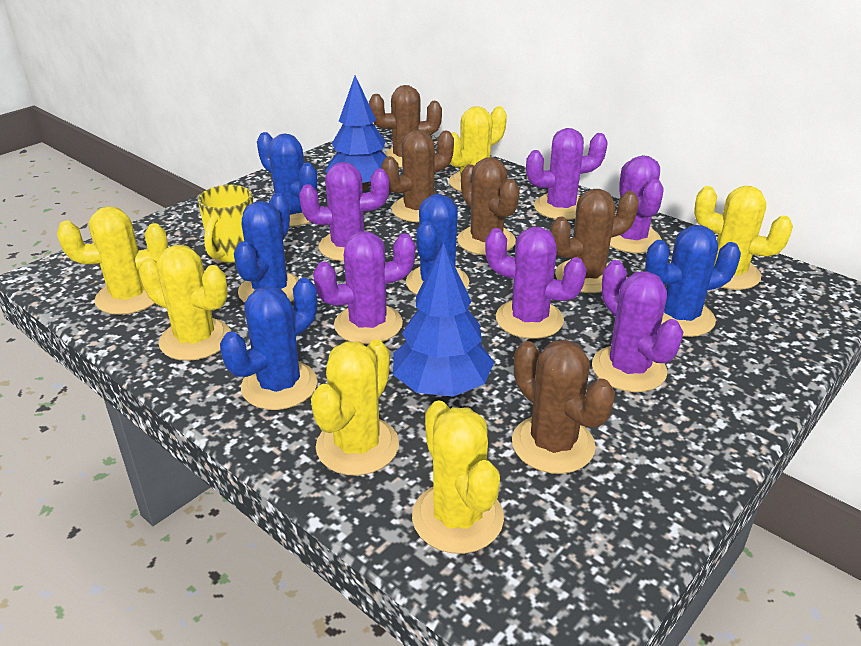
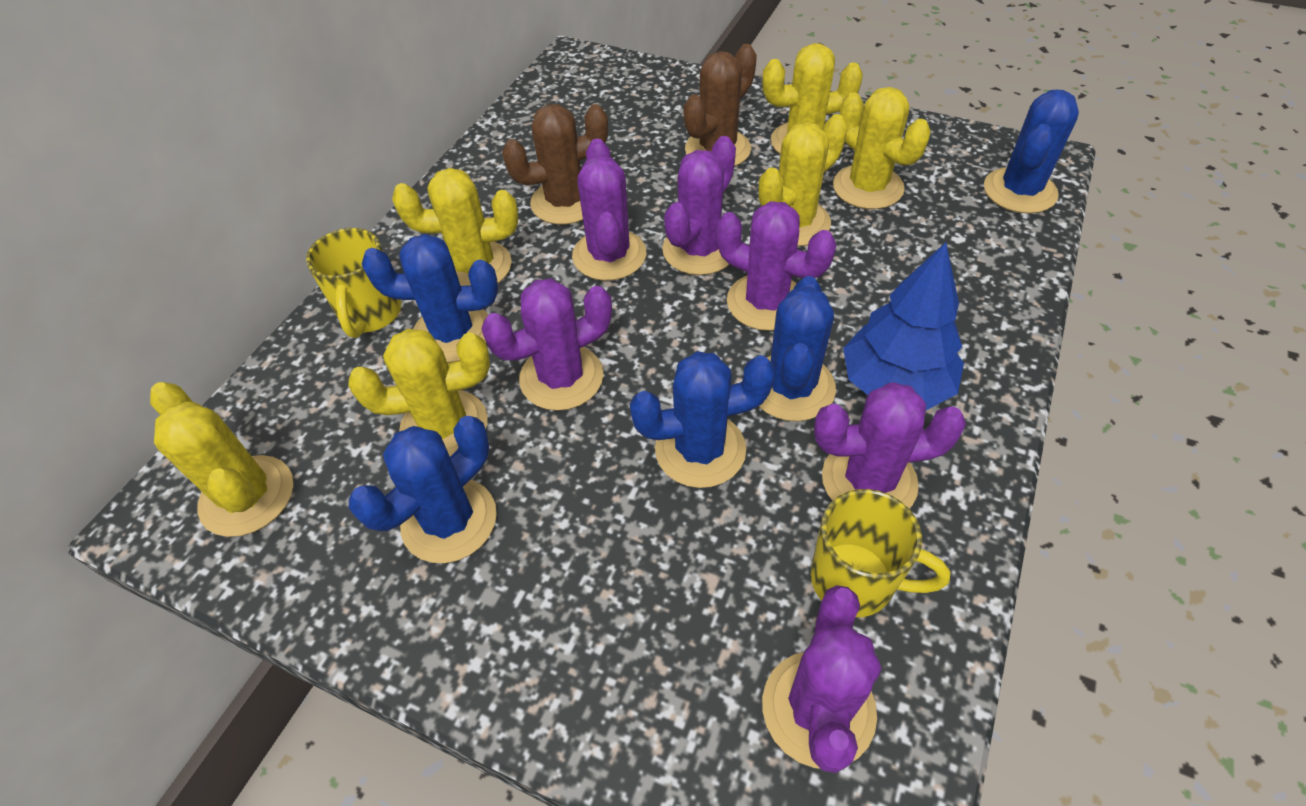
blue tree: 2 -> 1
brown cactus: 5 -> 2
yellow mug: 1 -> 2

